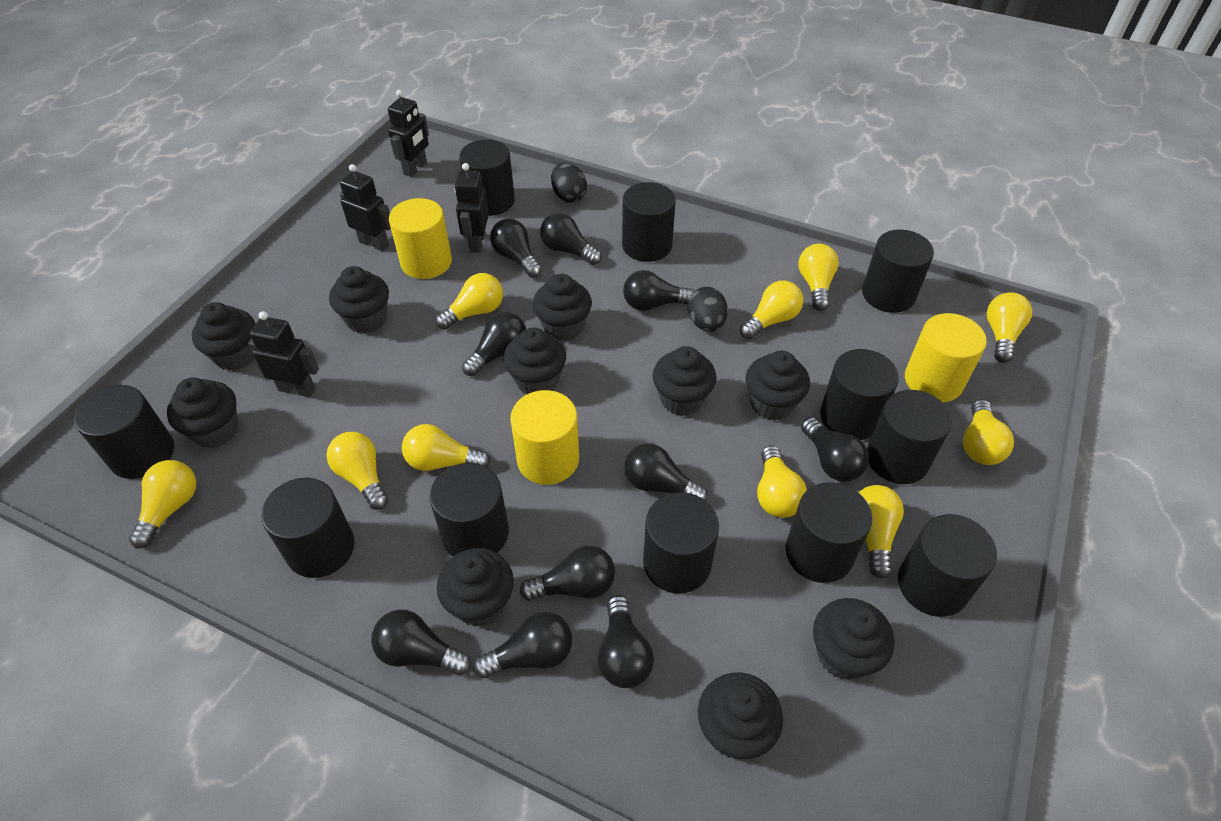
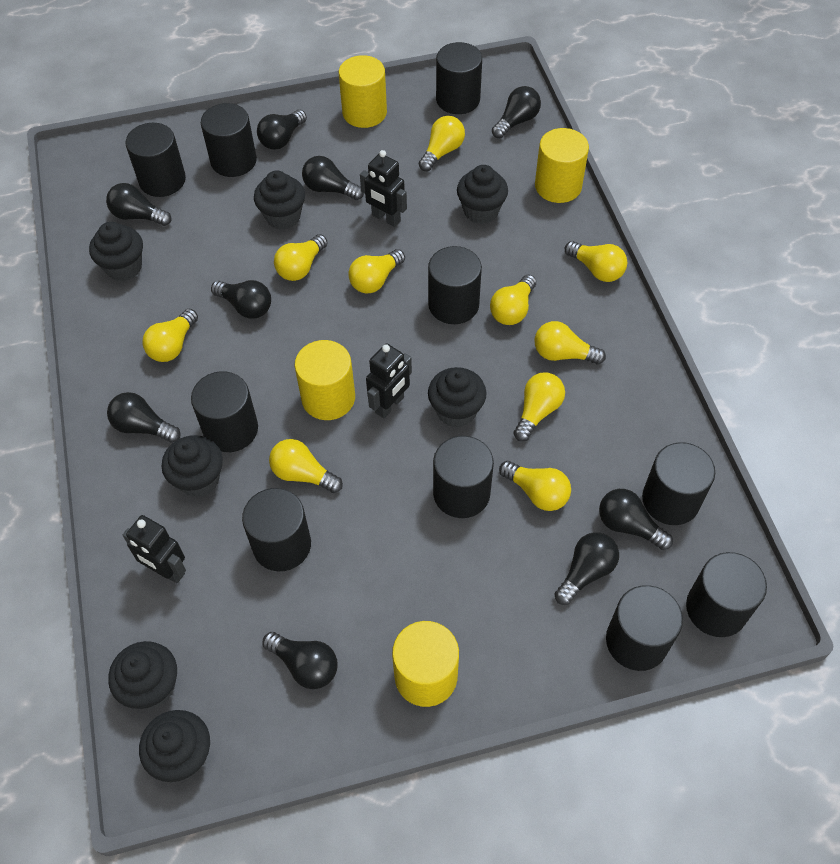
black cupcake: 10 -> 7
black cylinder: 11 -> 10
black egg: 2 -> 0
black light bulb: 10 -> 9
black robot: 4 -> 3
yellow cylinder: 3 -> 4

